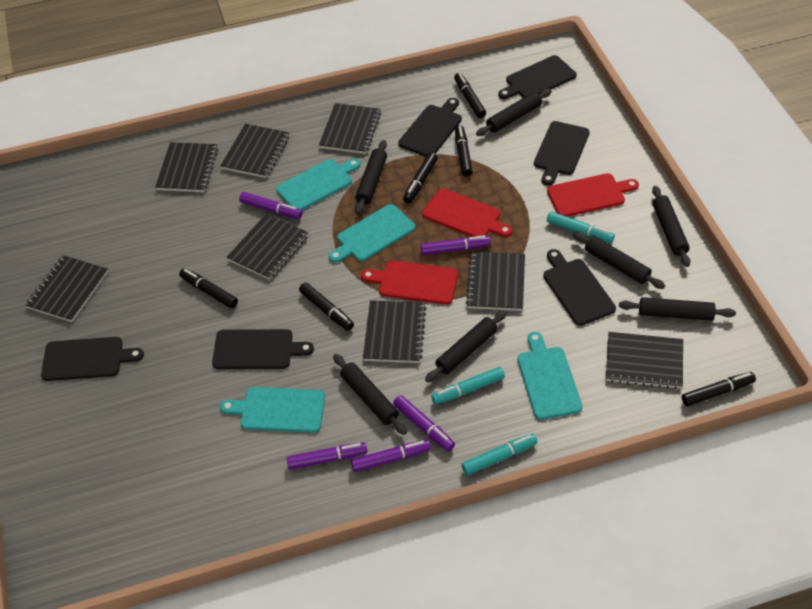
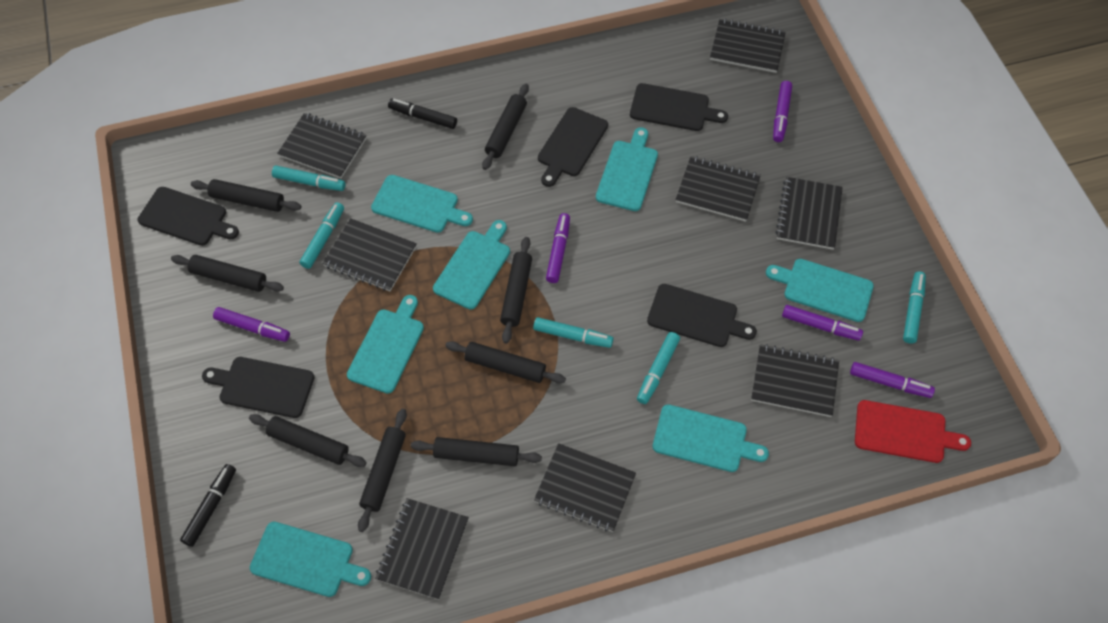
black cutting board: 6 -> 5
black marker: 6 -> 2
black rolling pin: 7 -> 8
red cutting board: 3 -> 1
turquoise cutting board: 4 -> 7
turquoise marker: 3 -> 5

